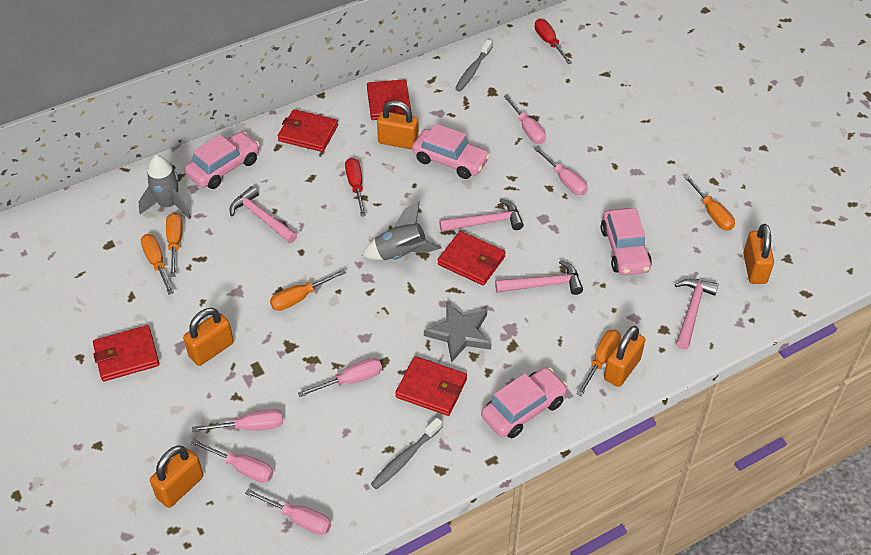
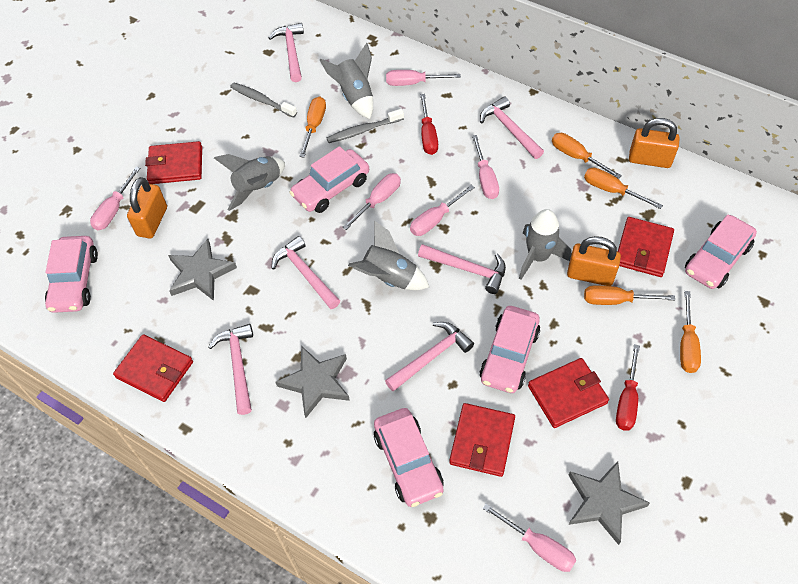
grey rocket: 2 -> 4
grey star: 1 -> 3
orange padlock: 5 -> 3
pink car: 4 -> 5
pink hammer: 4 -> 6

